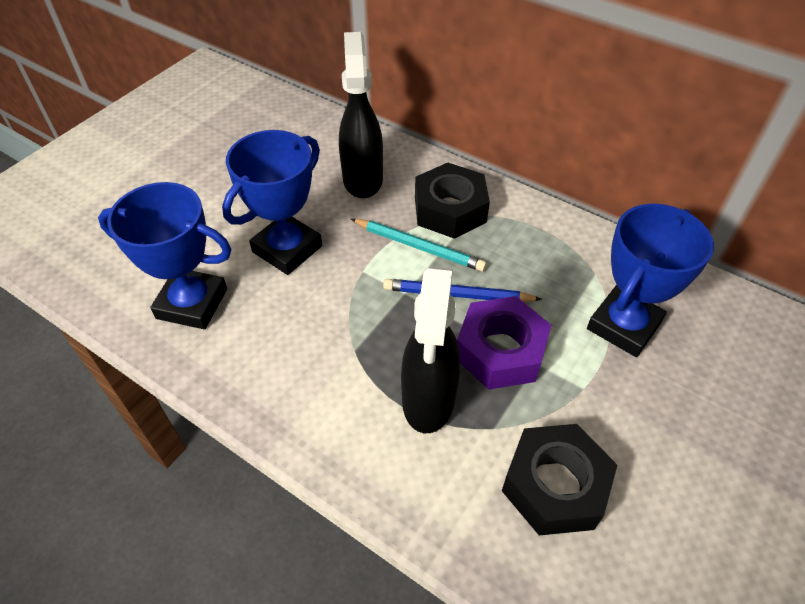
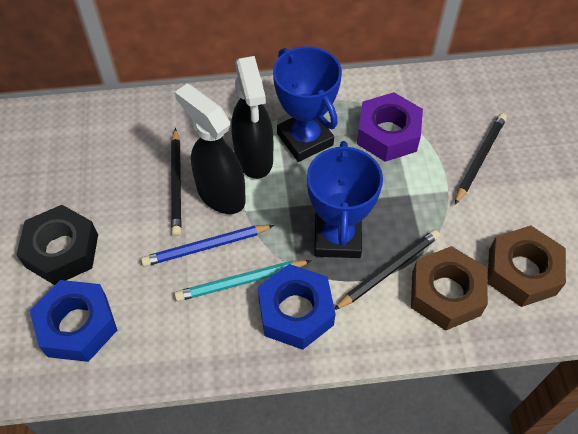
black nut: 2 -> 1
black pencil: 0 -> 3
blue nut: 0 -> 2
blue trophy: 3 -> 2
brown nut: 0 -> 2

